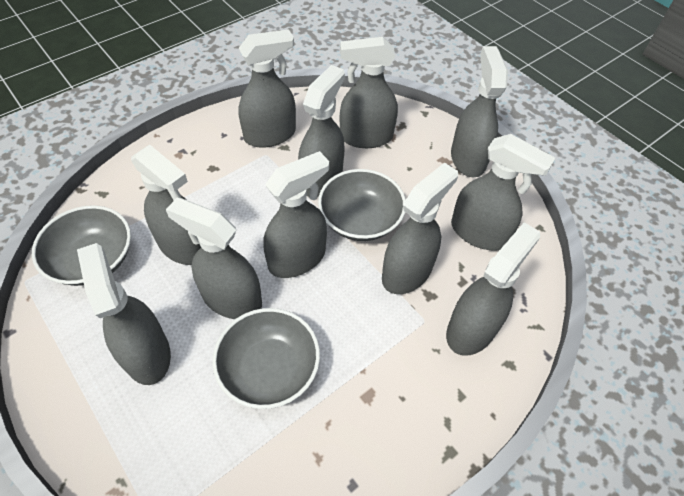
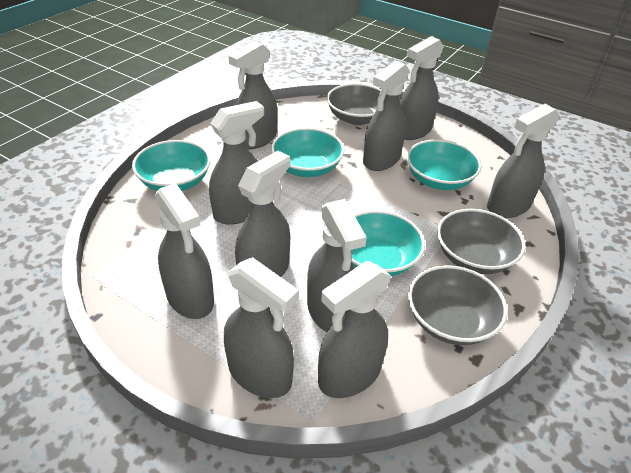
grey spray bottle: 11 -> 10
turquoise bowl: 0 -> 4

